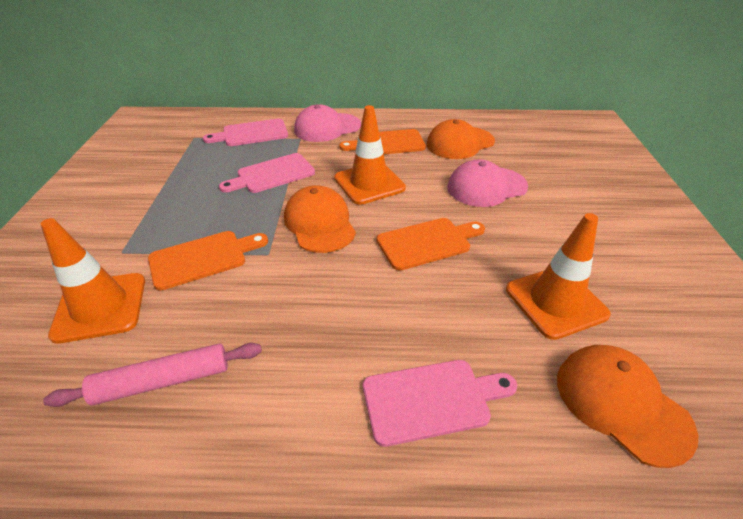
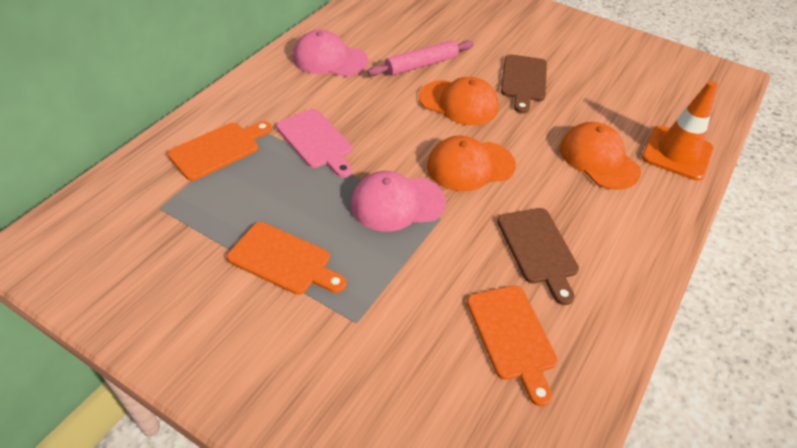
brown cutting board: 0 -> 2
orange traffic cone: 3 -> 1
pink cutting board: 3 -> 1

